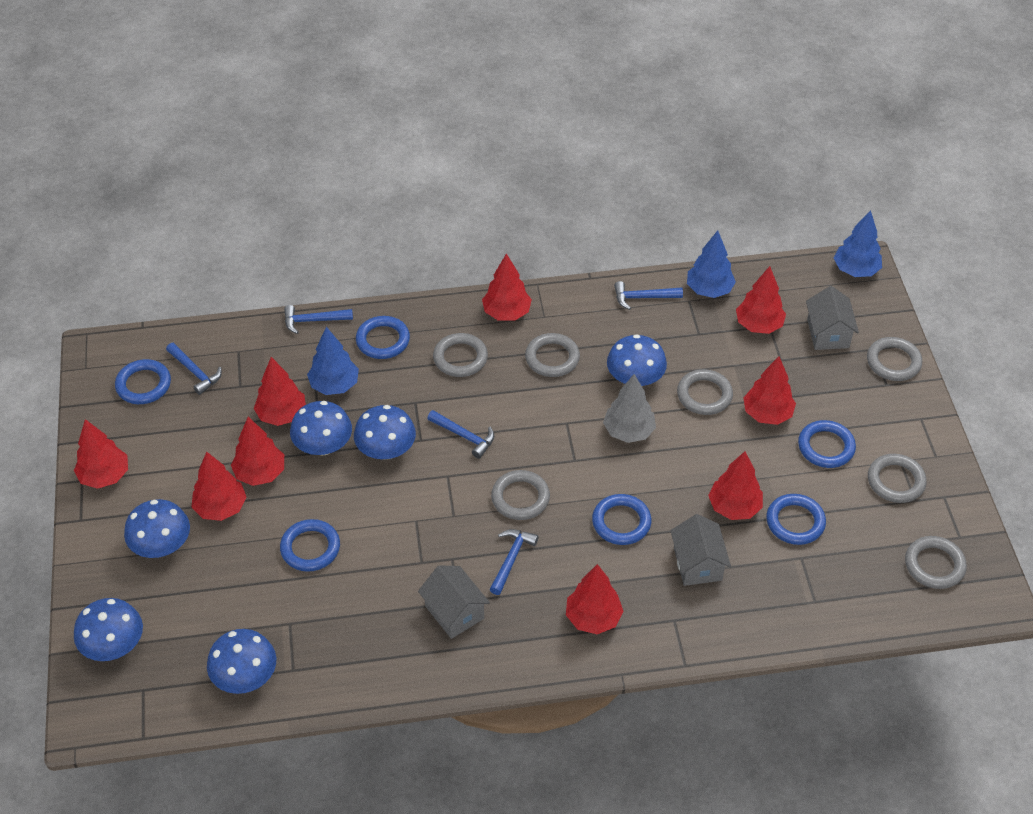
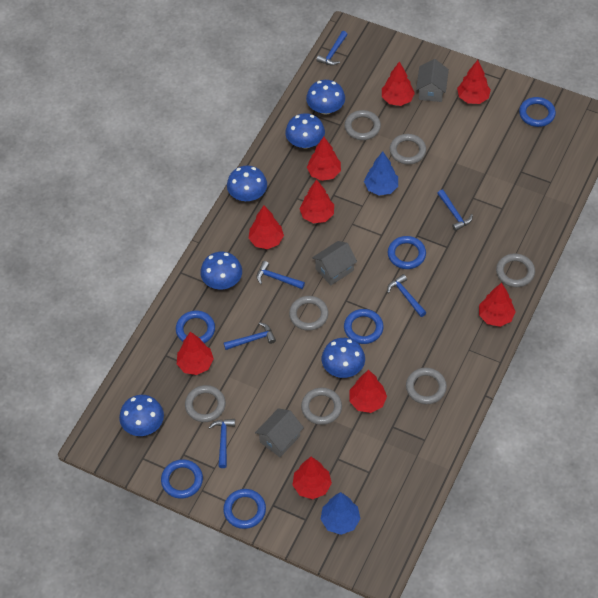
blue hammer: 5 -> 6
blue tree: 3 -> 2
grey tree: 1 -> 0

